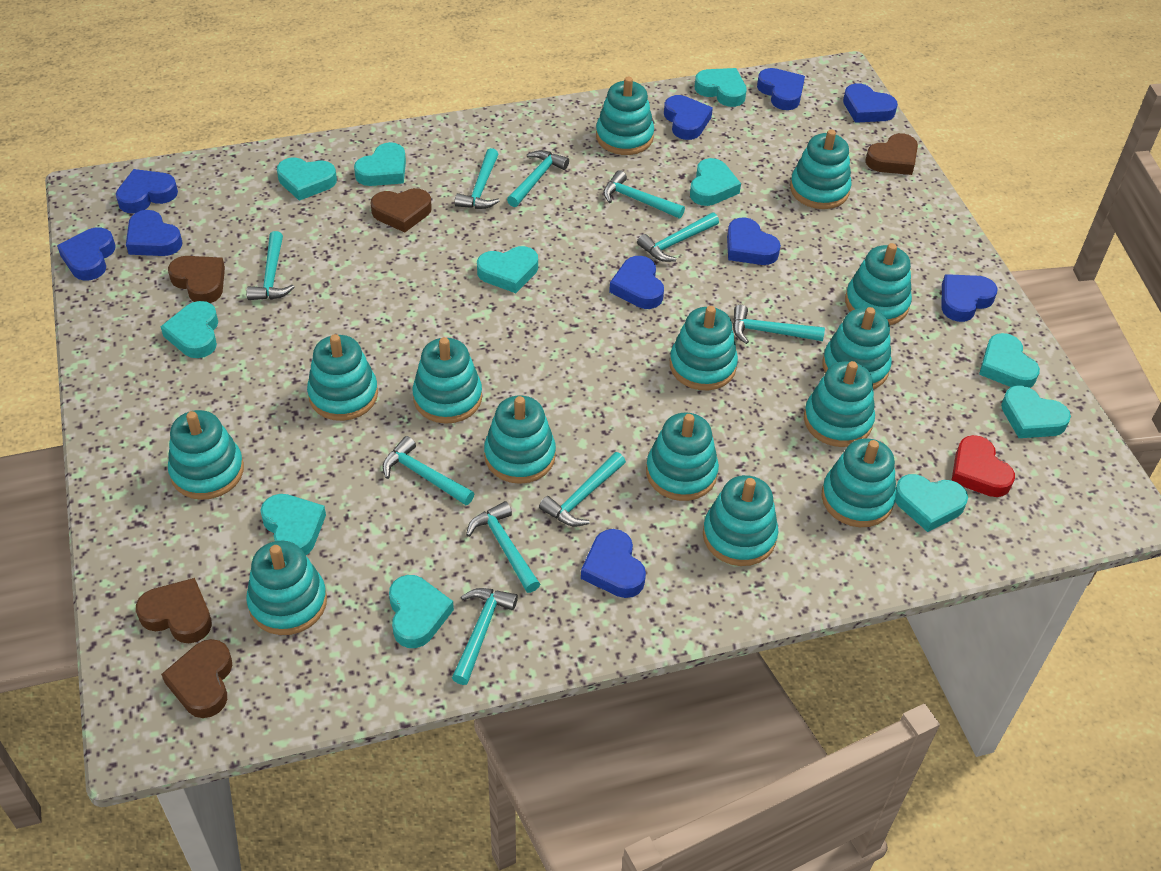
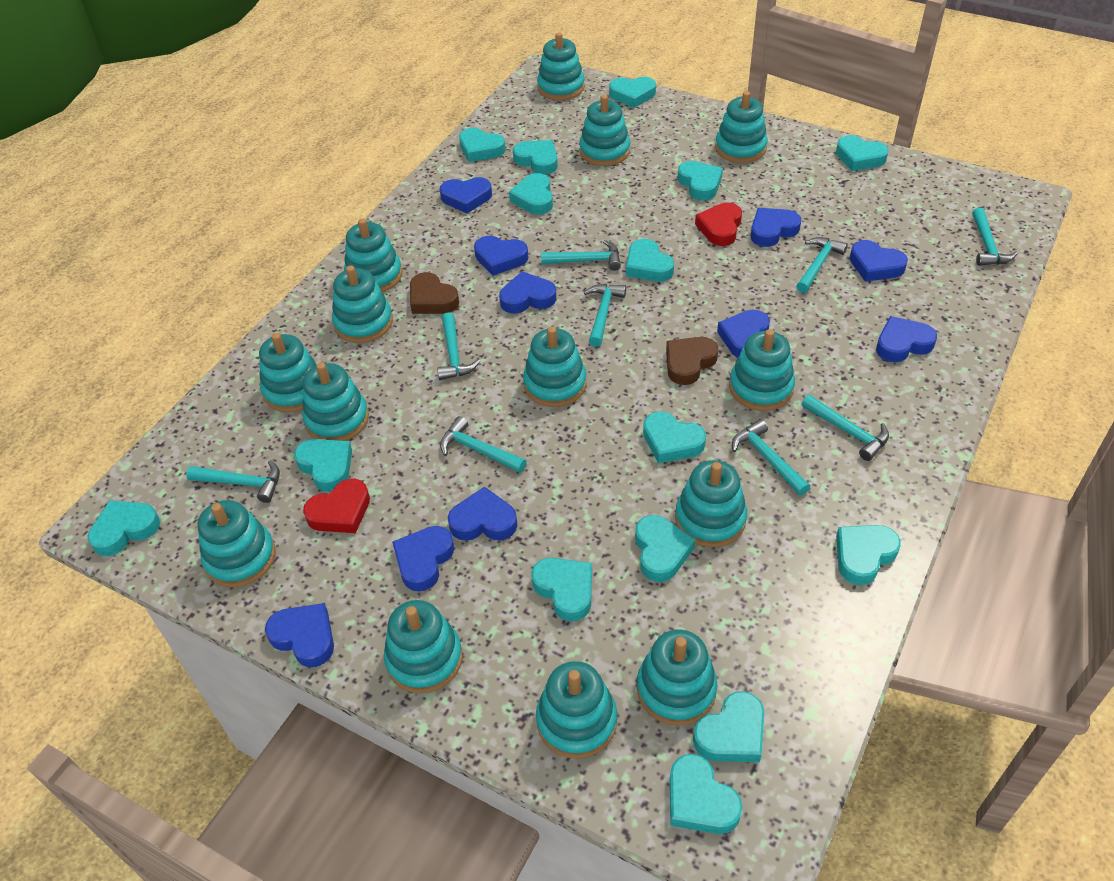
brown heart: 5 -> 2
red heart: 1 -> 2
turquoise hammer: 10 -> 9
turquoise heart: 11 -> 15

